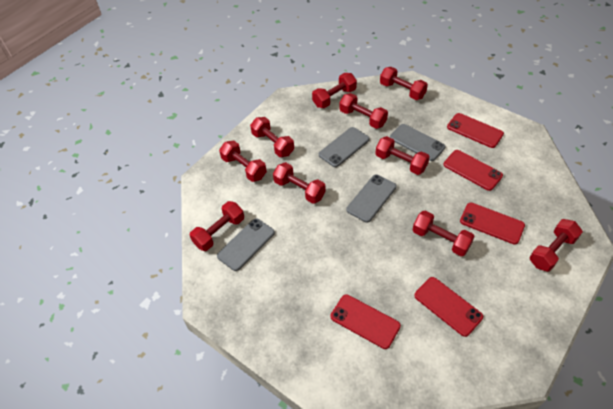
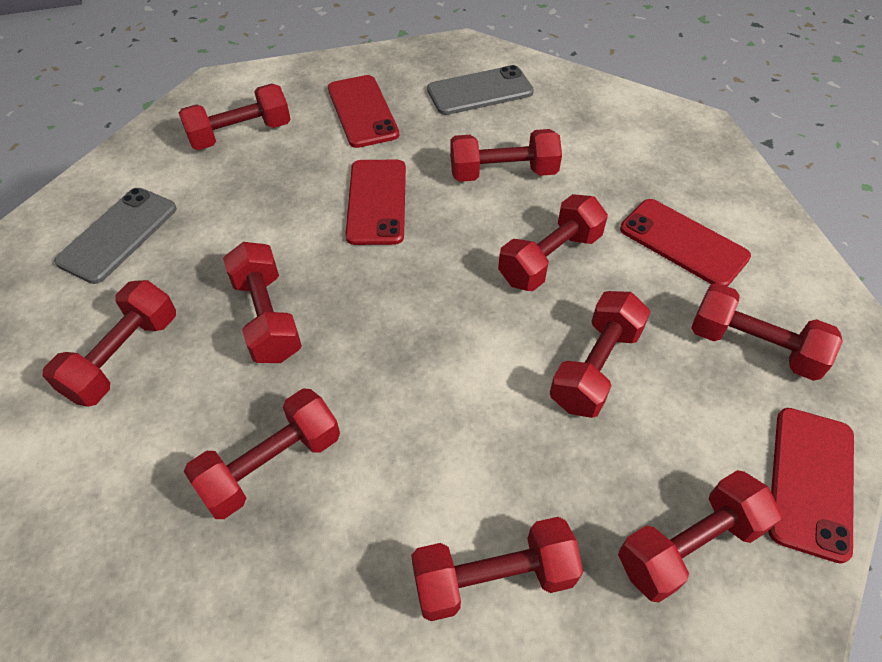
grey phone: 4 -> 2
red phone: 5 -> 4

